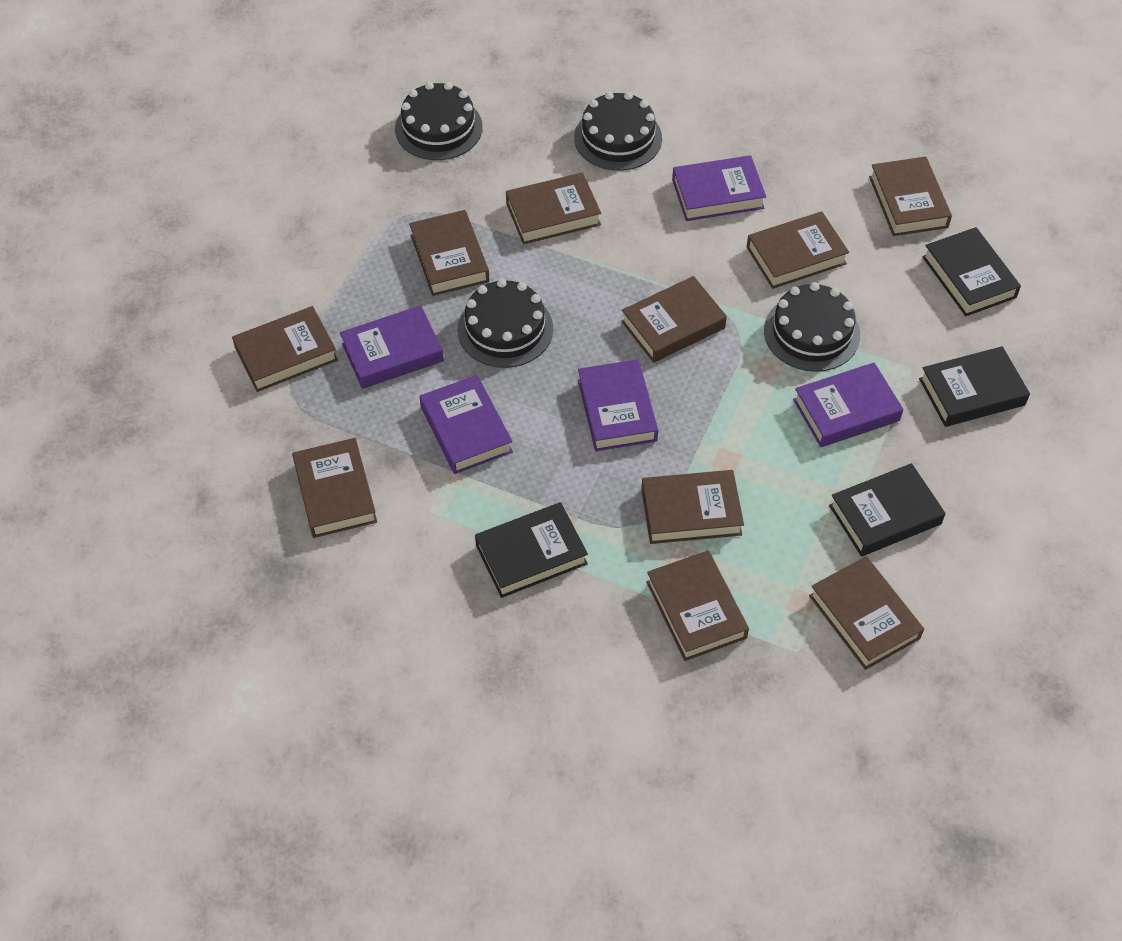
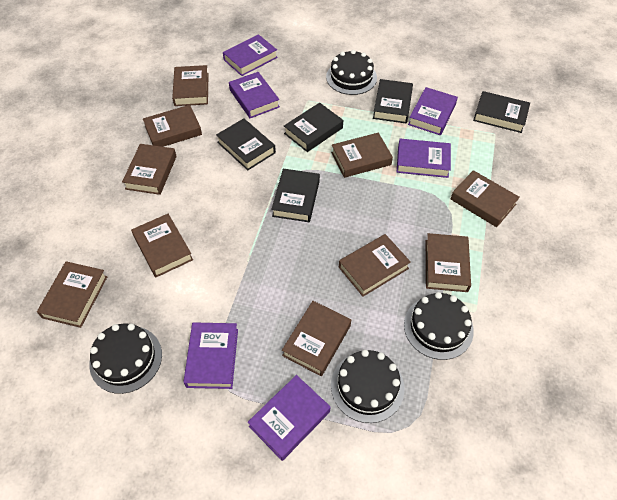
black book: 4 -> 5
purple book: 5 -> 6

